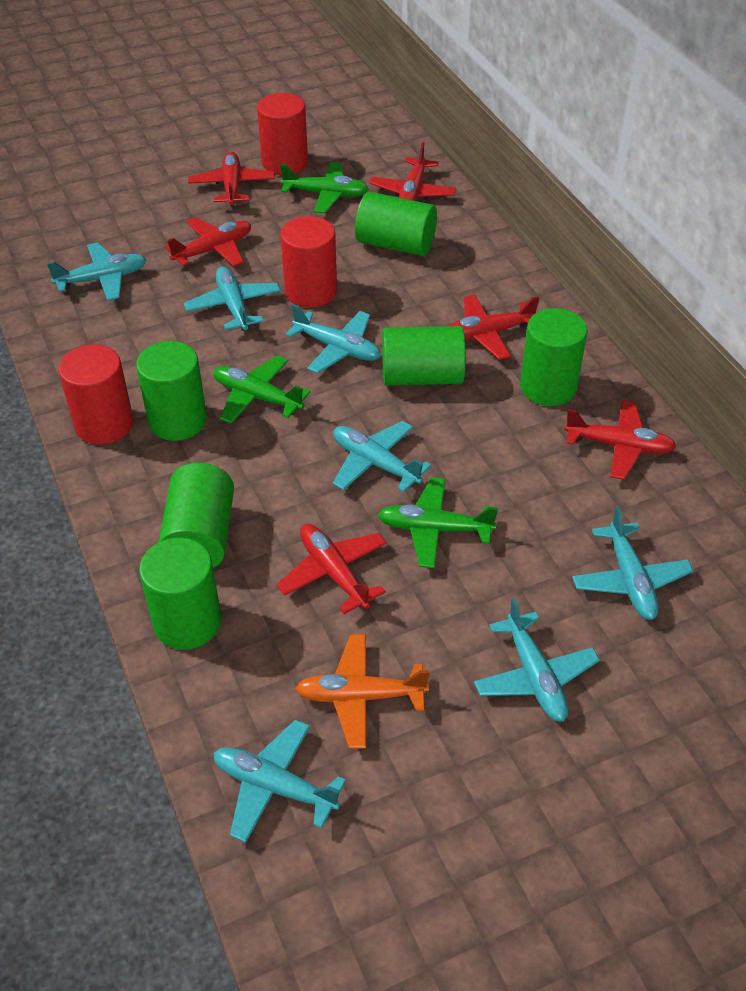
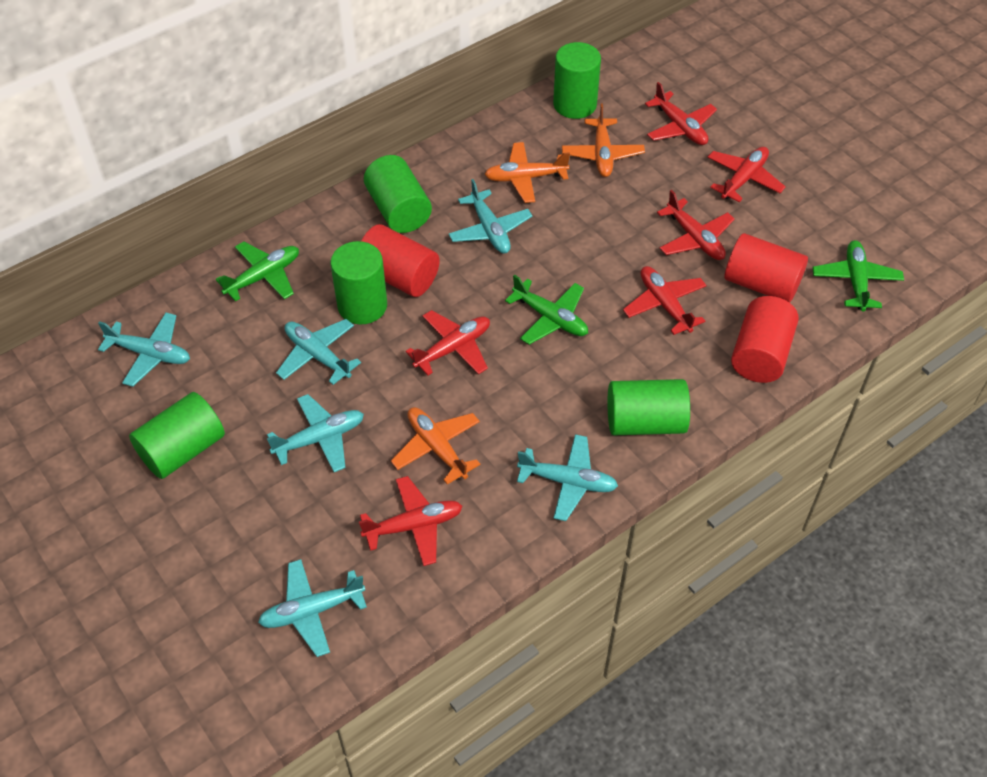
green cylinder: 6 -> 5
orange plane: 1 -> 3
turquoise plane: 7 -> 6

